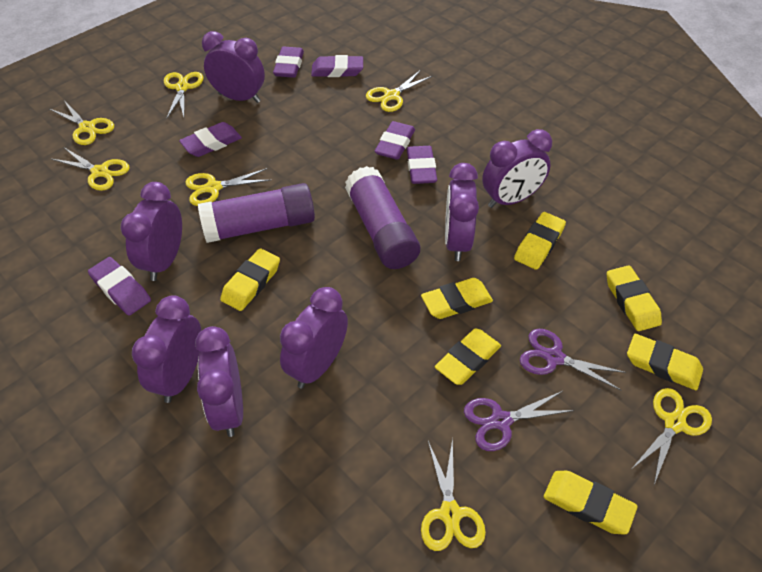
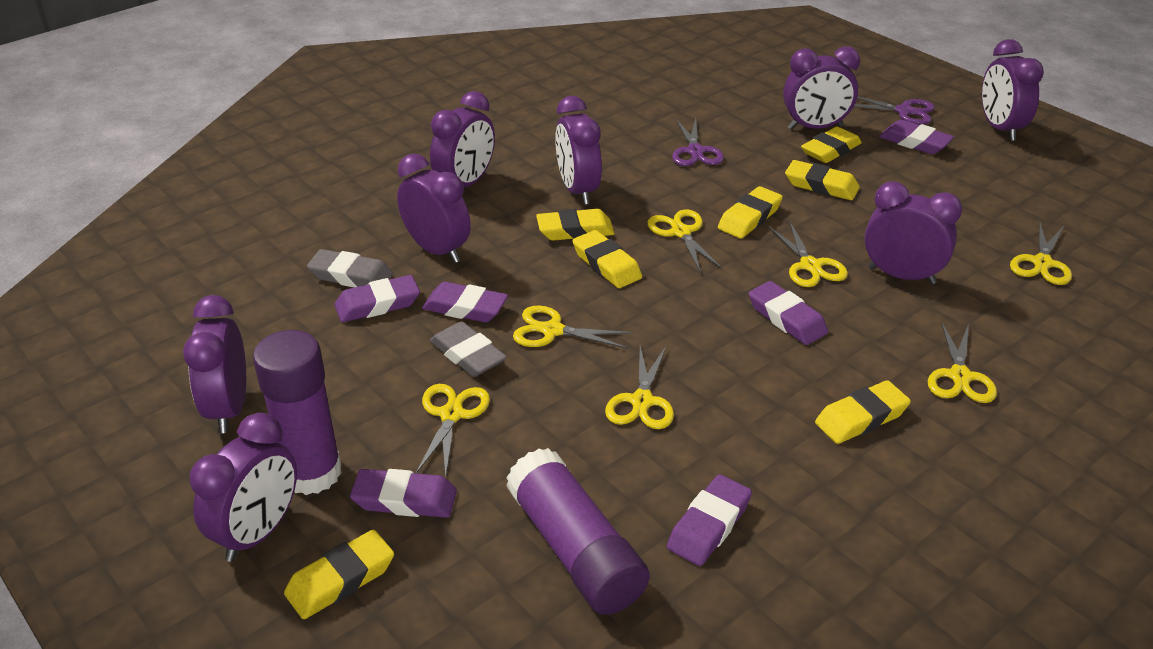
grey eraser: 0 -> 2
purple clock: 7 -> 8

